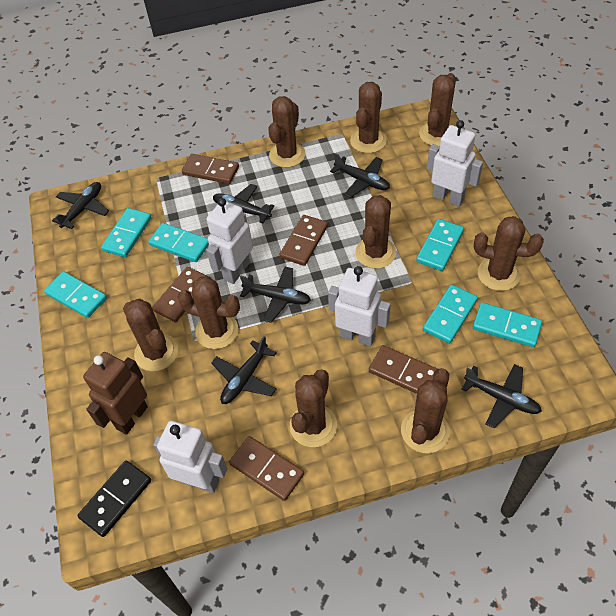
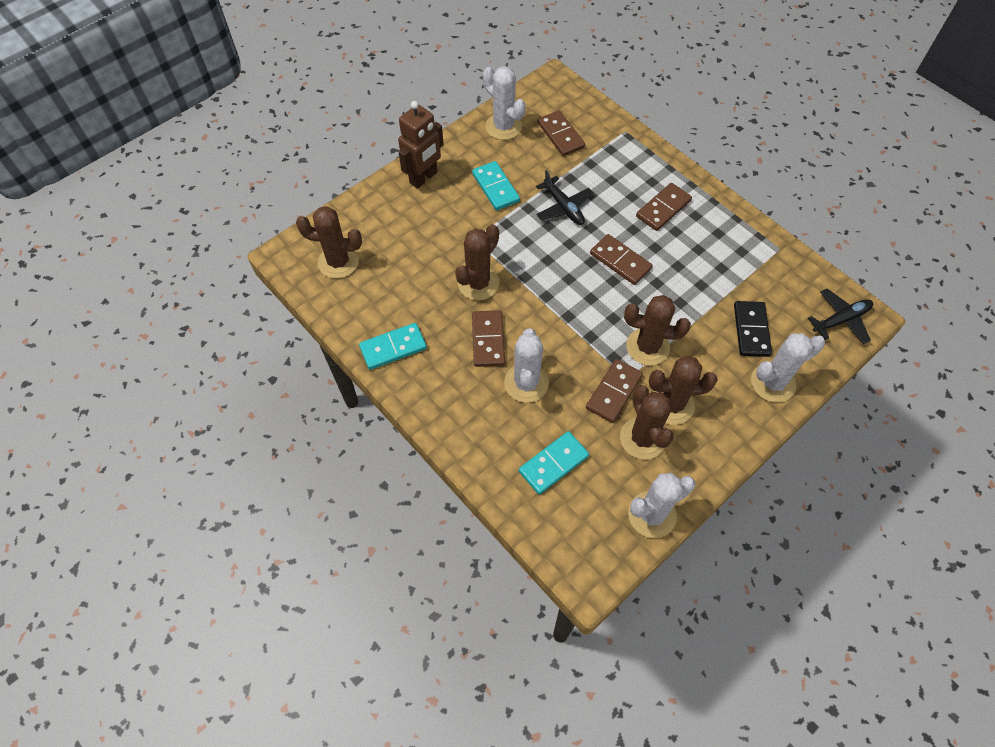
black plane: 6 -> 2
brown cactus: 9 -> 5
turquoise domino: 6 -> 3
white cactus: 0 -> 4
white robot: 4 -> 0

